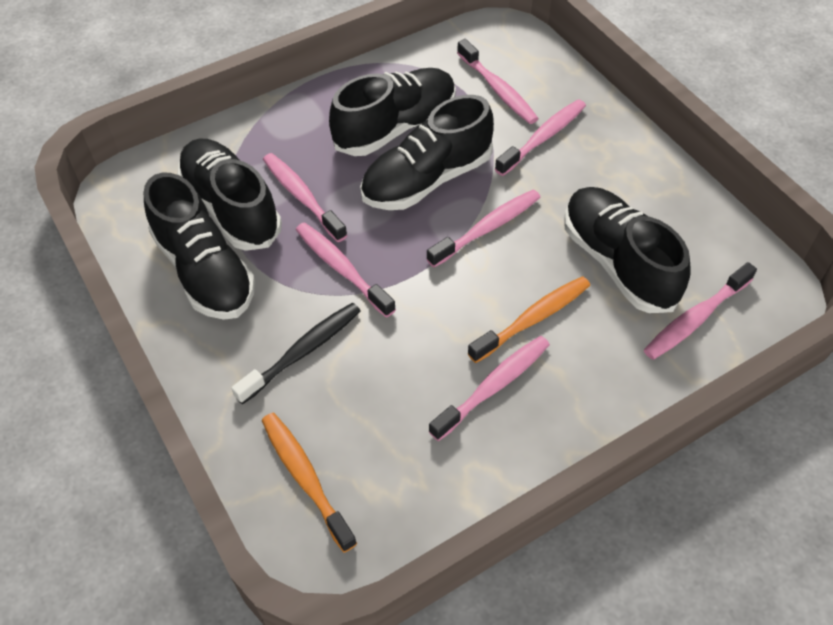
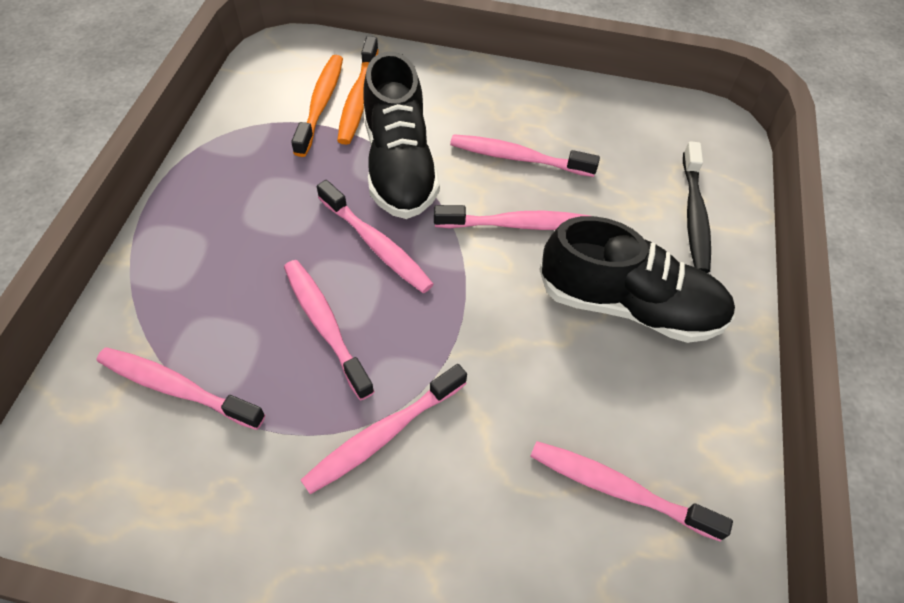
black shoe: 5 -> 2

